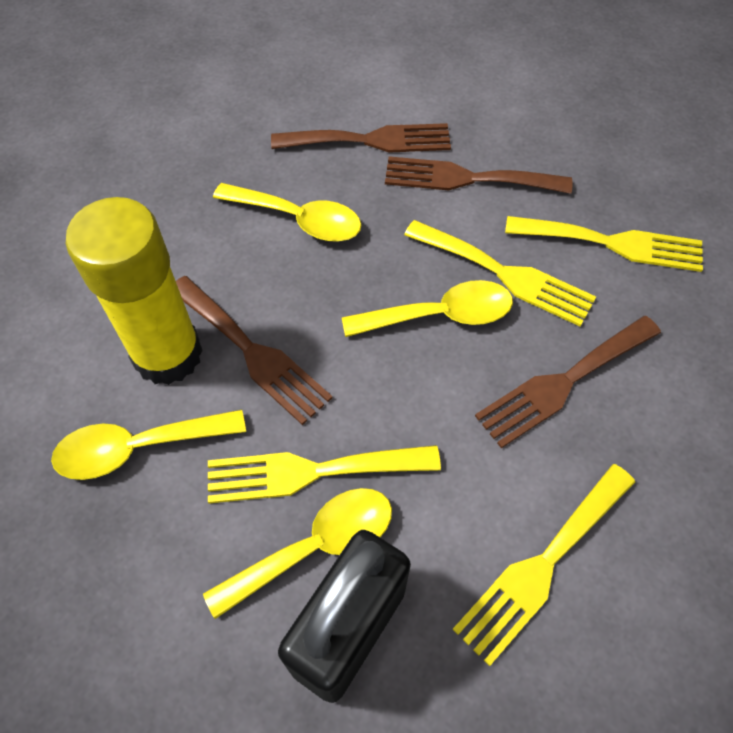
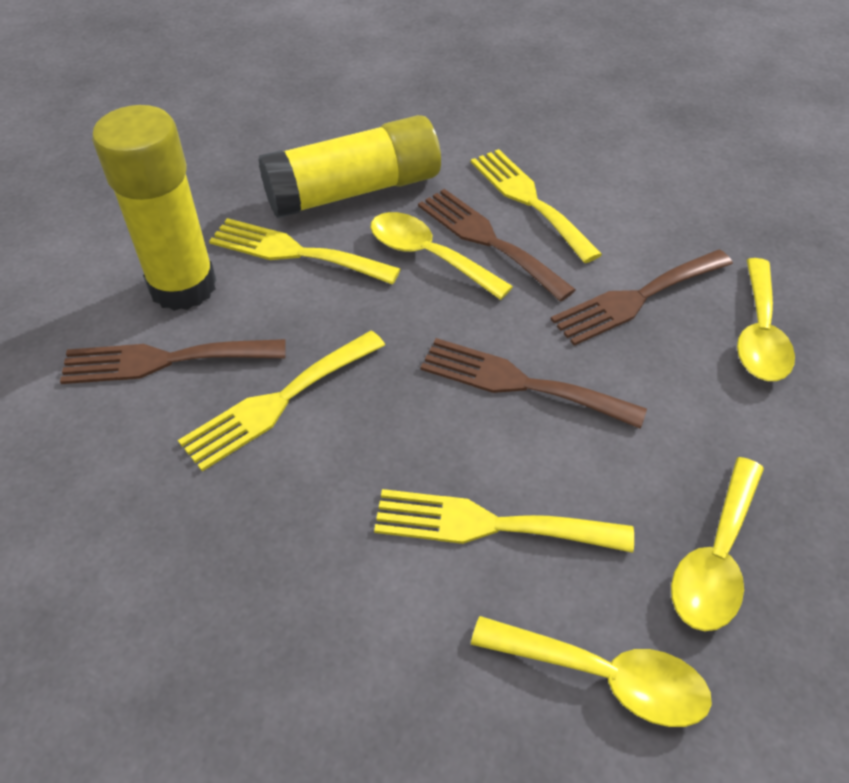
black padlock: 1 -> 0
yellow glue stick: 1 -> 2

